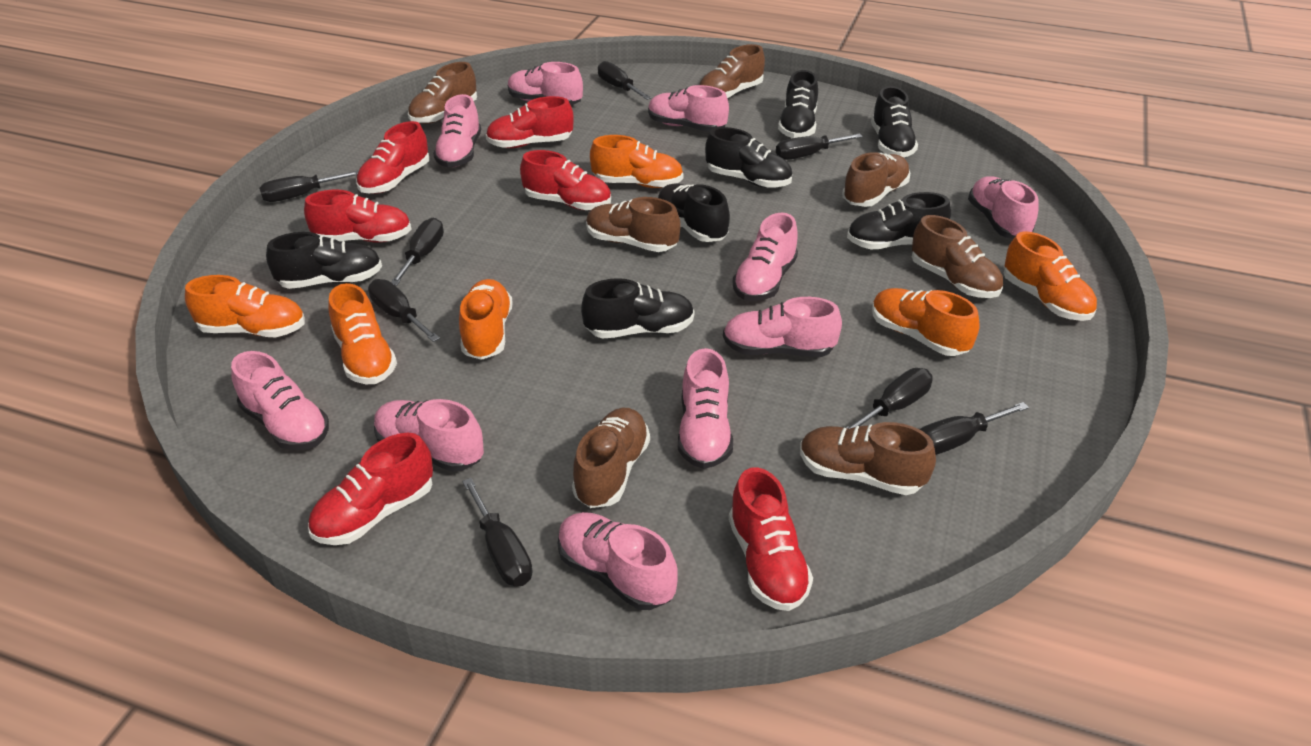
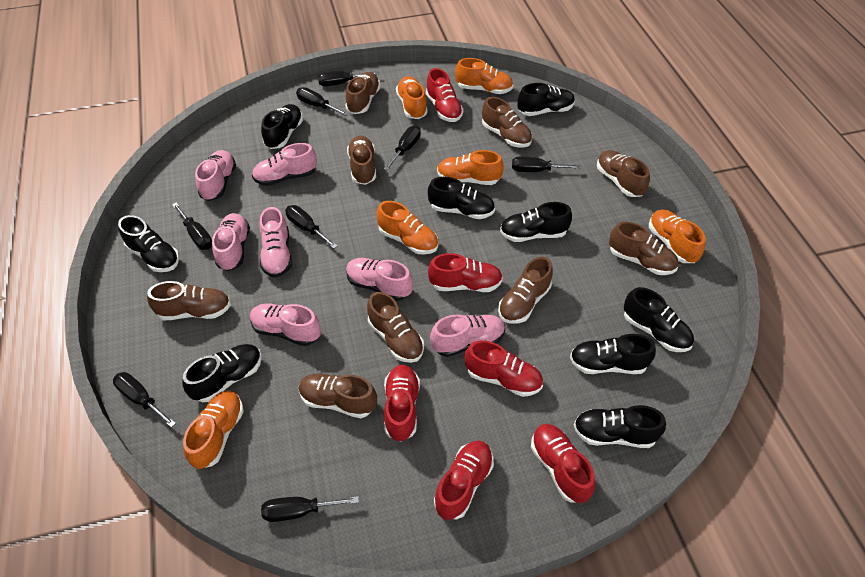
black shoe: 7 -> 9
brown shoe: 7 -> 9
pink shoe: 10 -> 7

